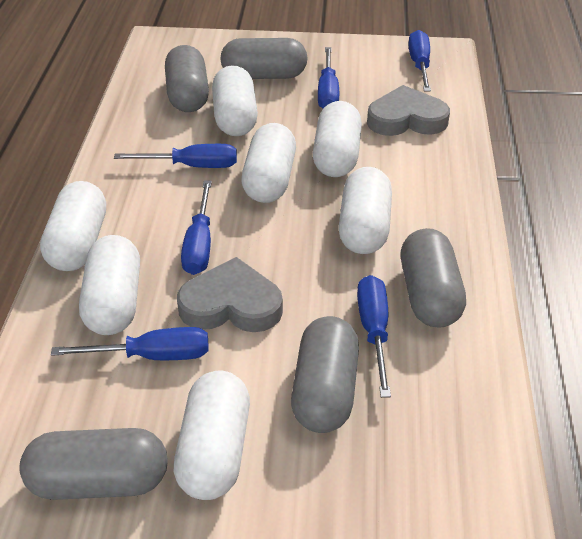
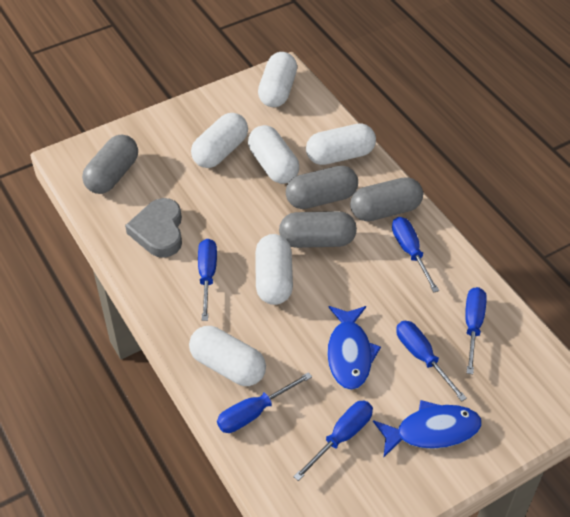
blue fish: 0 -> 2
grey capsule: 5 -> 4
grey heart: 2 -> 1
white capsule: 7 -> 6

